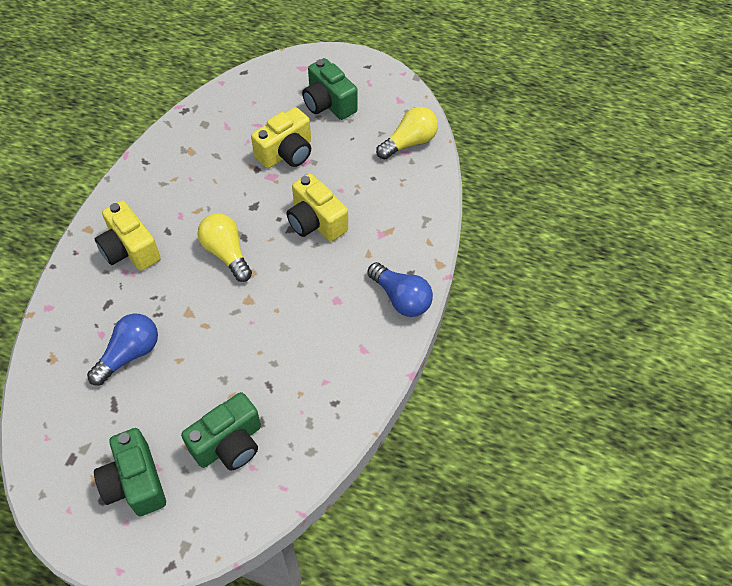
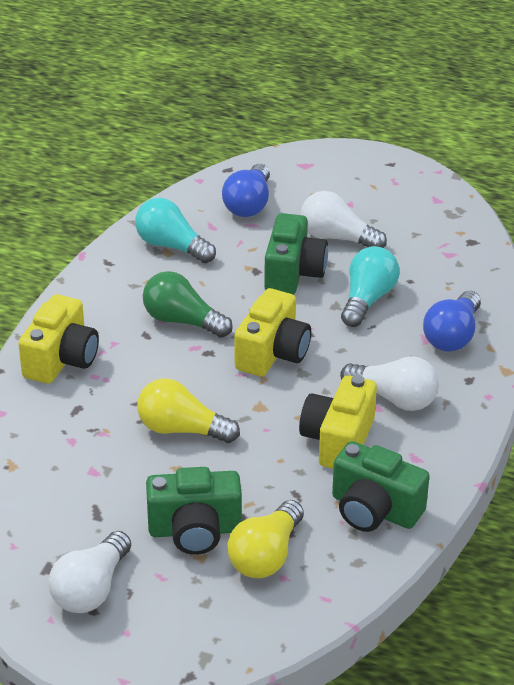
green light bulb: 0 -> 1
turquoise light bulb: 0 -> 2
white light bulb: 0 -> 3

